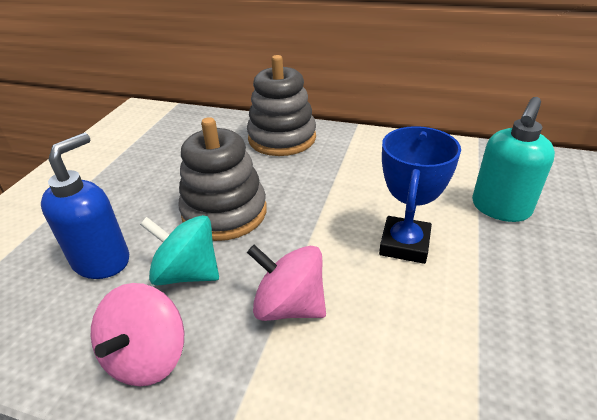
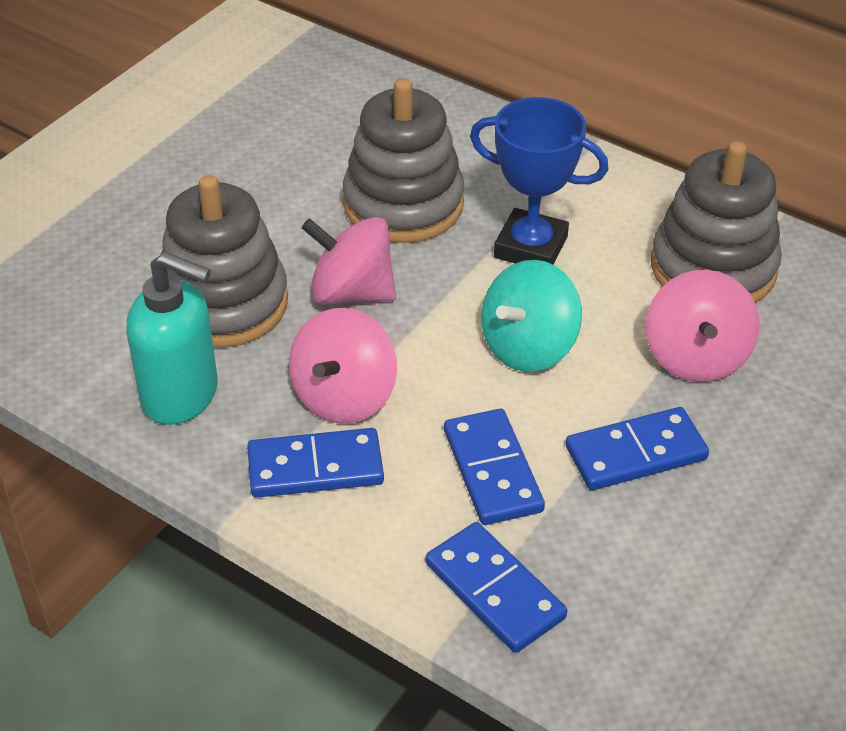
blue domino: 0 -> 4
blue soap dispenser: 1 -> 0
grey stacking toy: 2 -> 3
pink spinning top: 2 -> 3

